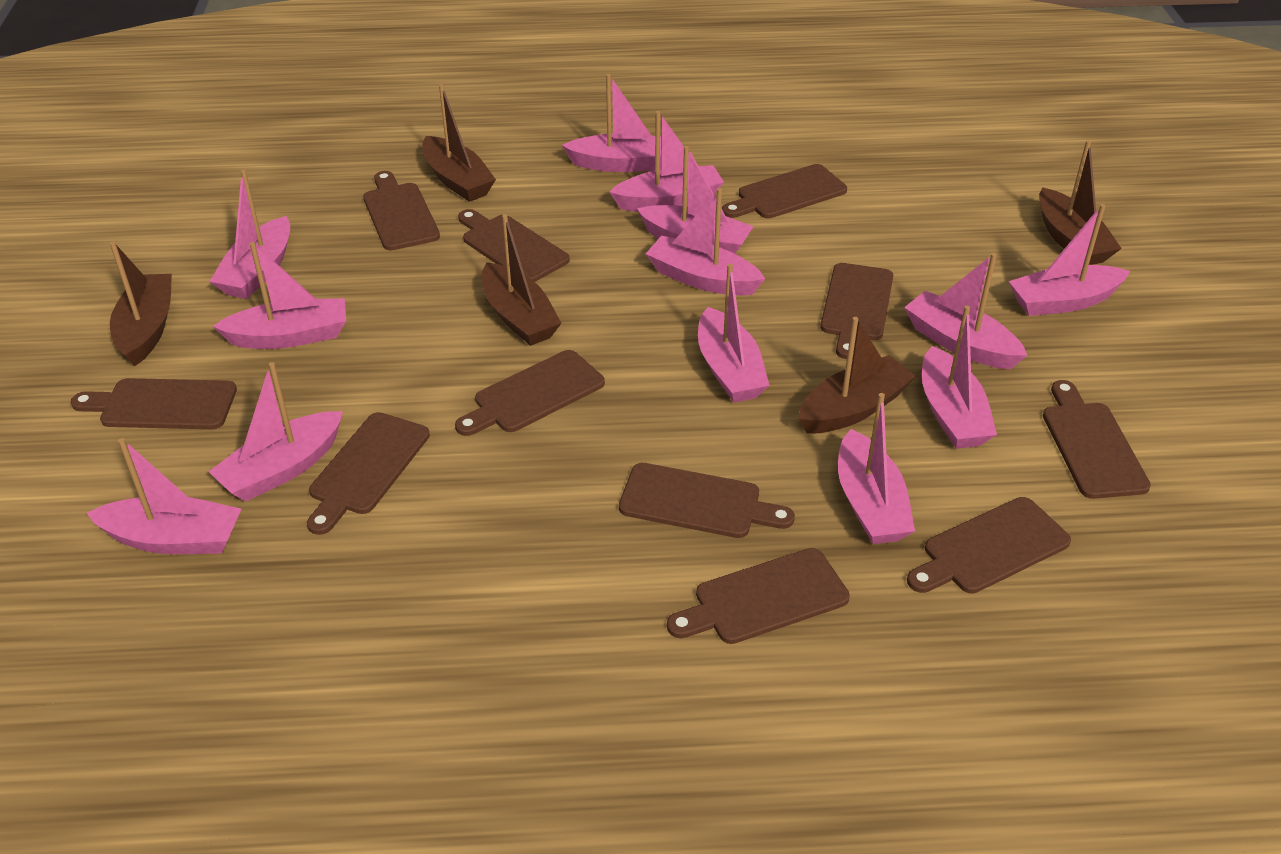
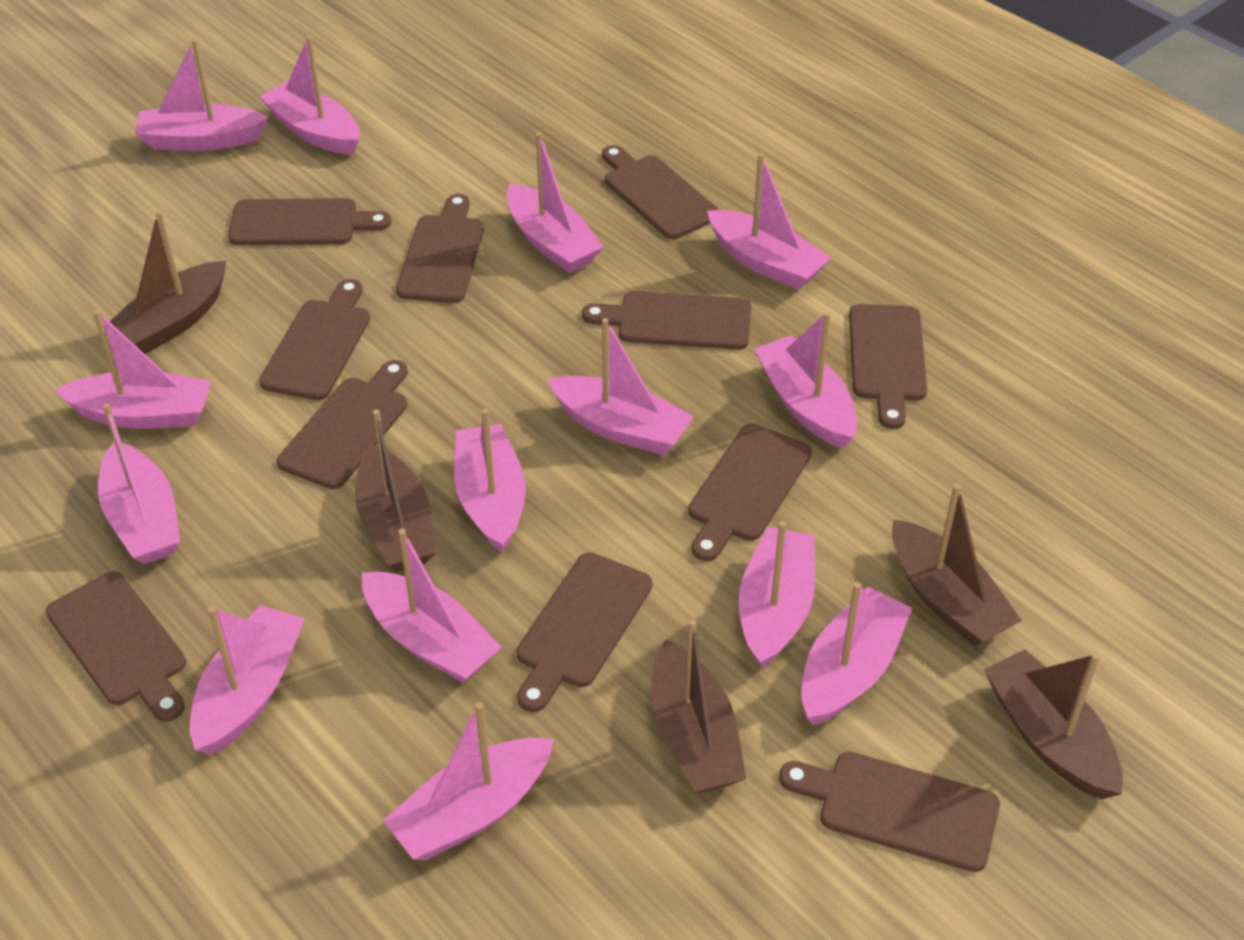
pink boat: 13 -> 14

